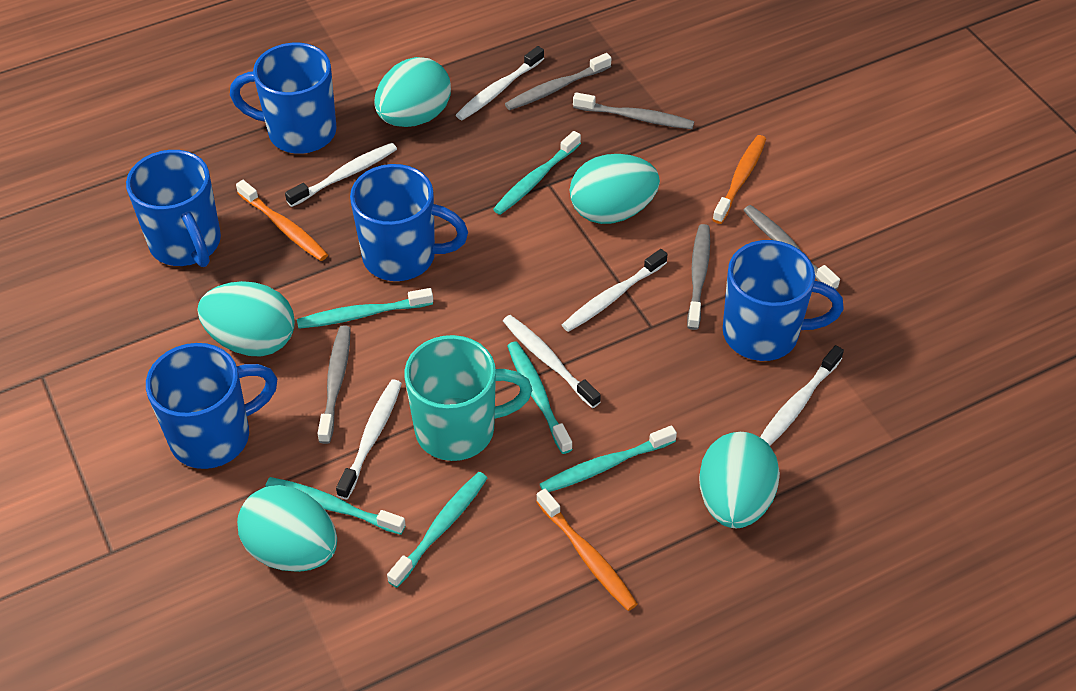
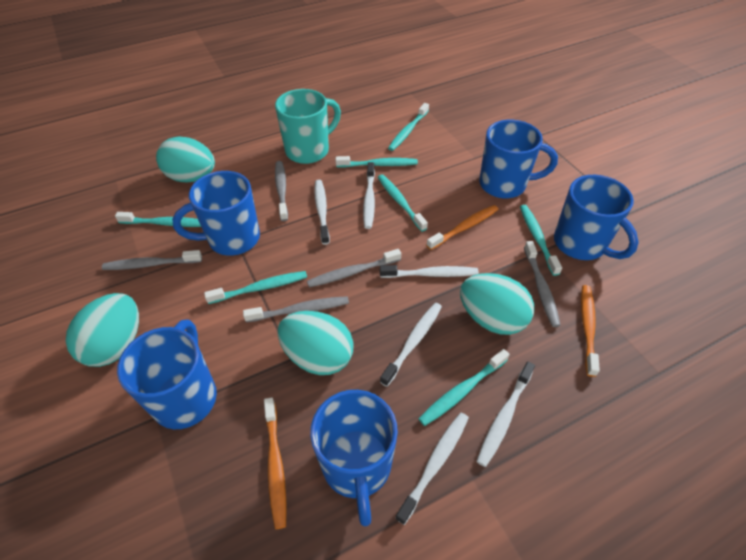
turquoise egg: 5 -> 4
turquoise toothbrush: 6 -> 7

